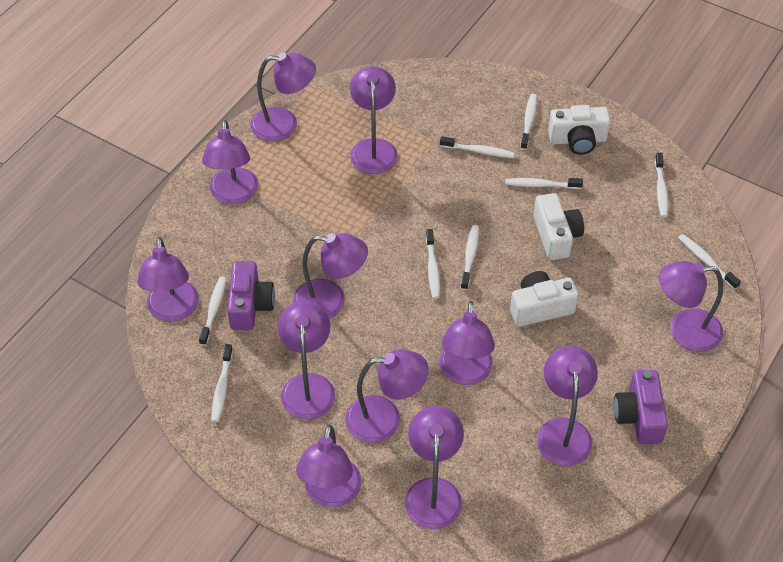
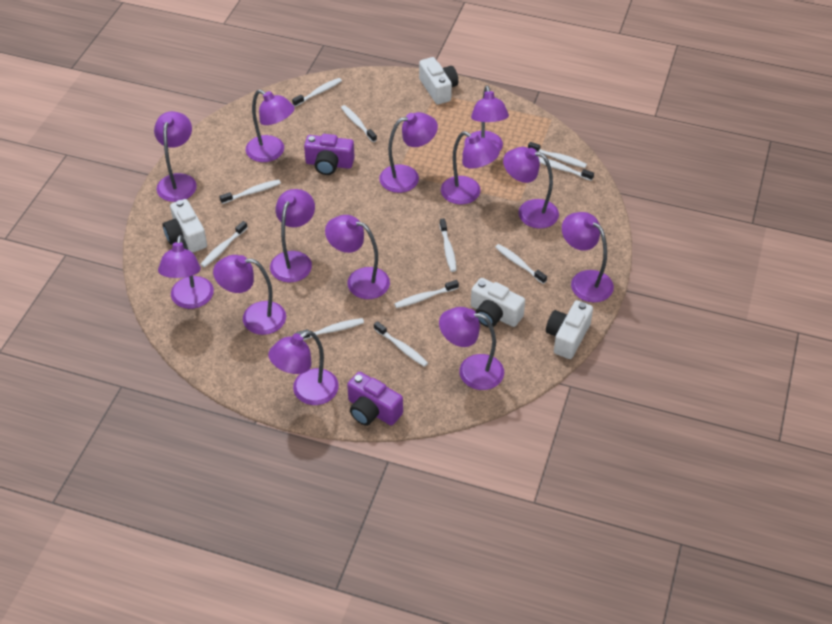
purple lamp: 12 -> 13
white camera: 3 -> 4
white toothbrush: 9 -> 11

